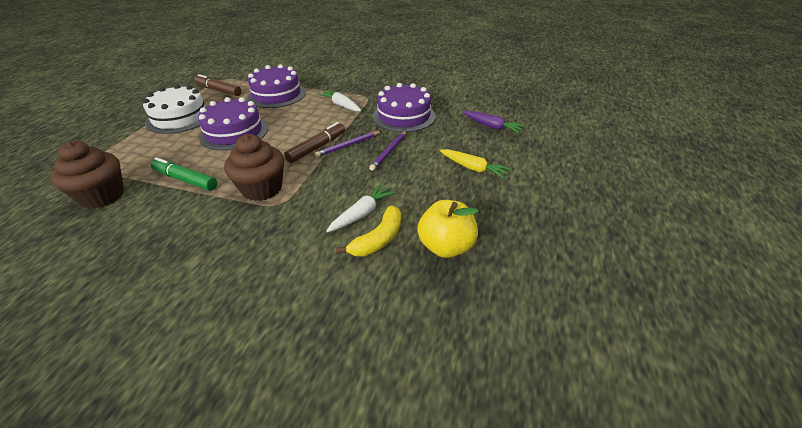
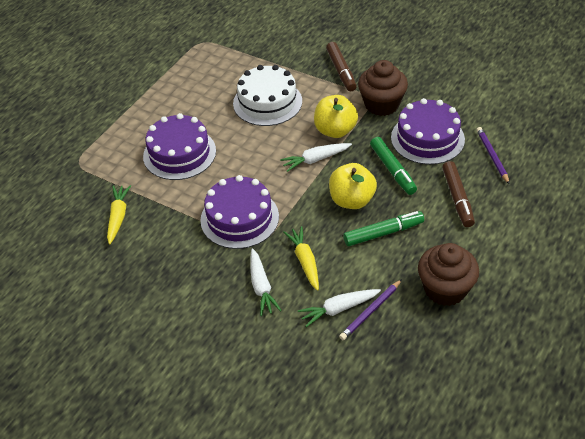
green marker: 1 -> 2
purple carrot: 1 -> 0
white carrot: 2 -> 3
yellow apple: 1 -> 2
yellow banana: 1 -> 0
yellow carrot: 1 -> 2

